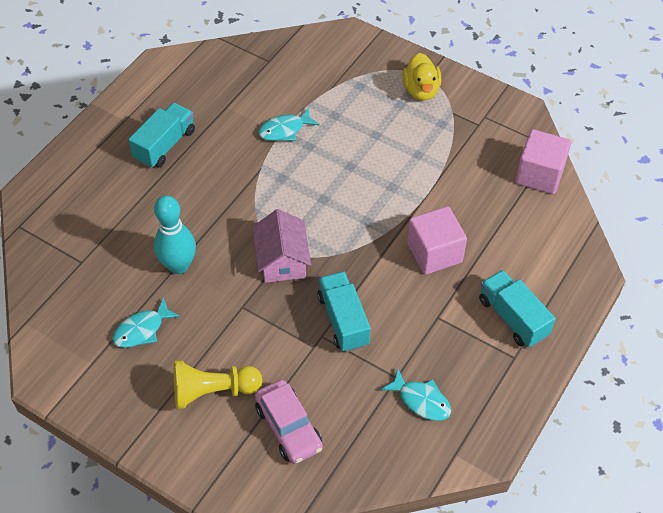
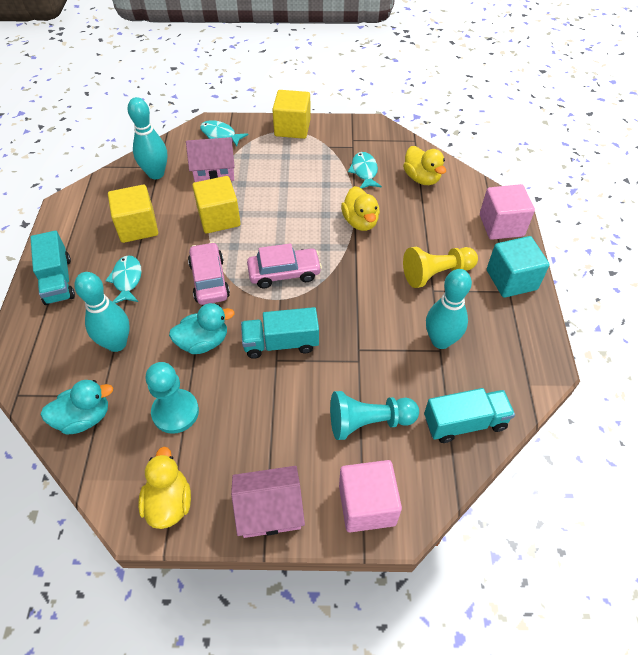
pink car: 1 -> 2
pink house: 1 -> 2
turquoise bowling pin: 1 -> 3
turquoise cube: 0 -> 1
turquoise duck: 0 -> 2
turquoise pawn: 0 -> 2
yellow cube: 0 -> 3
yellow duck: 1 -> 3

